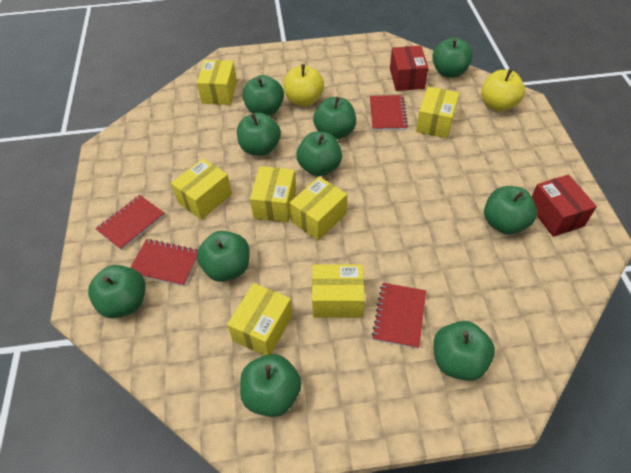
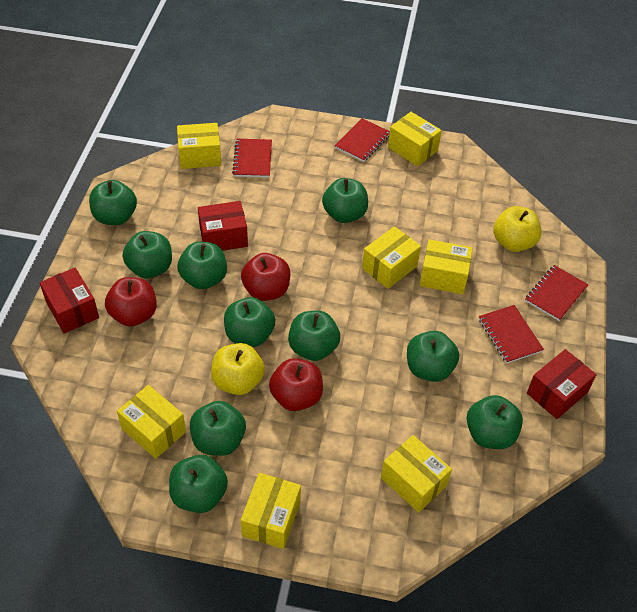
red apple: 0 -> 3
red box: 2 -> 3

